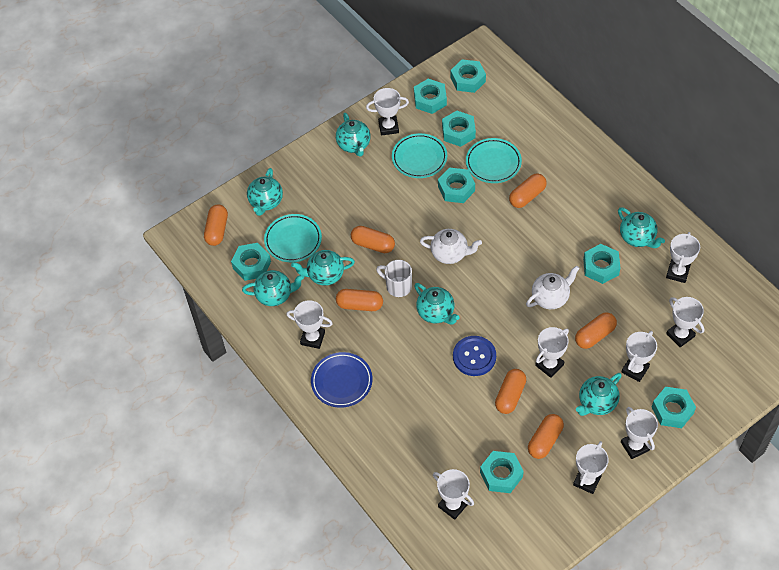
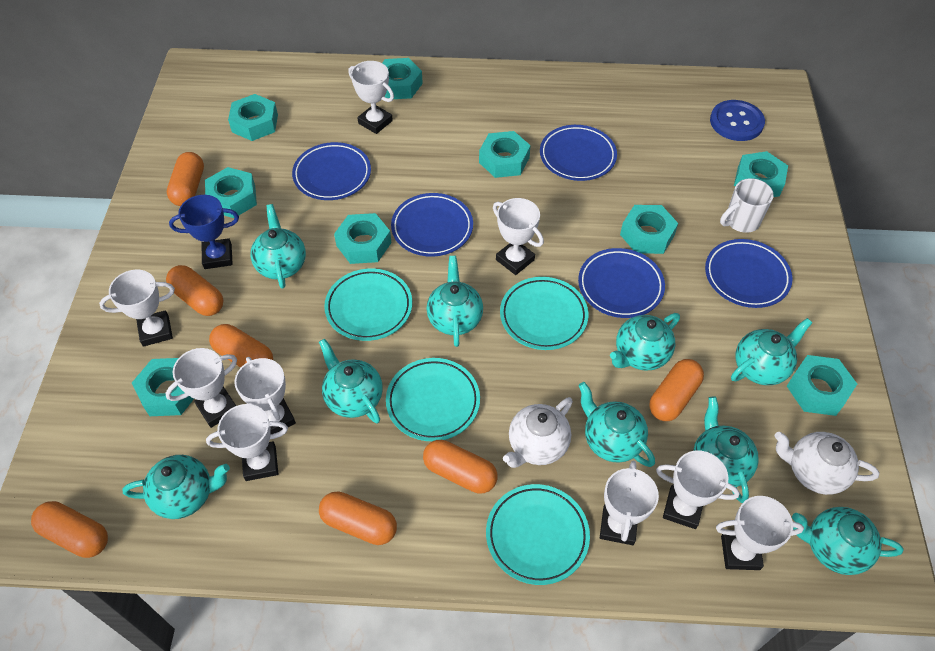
blue plate: 1 -> 5
blue trophy: 0 -> 1
turquoise nut: 8 -> 9
turquoise plate: 3 -> 4
turquoise teapot: 7 -> 9

